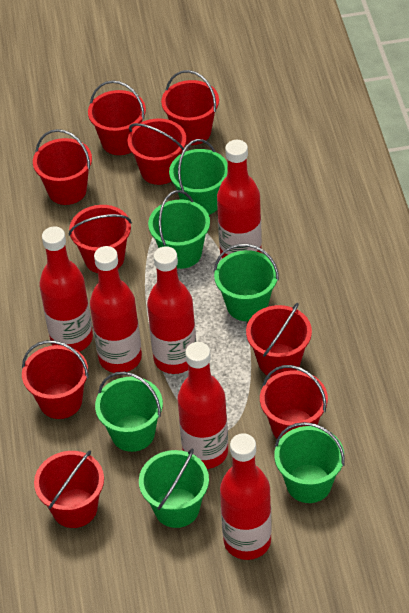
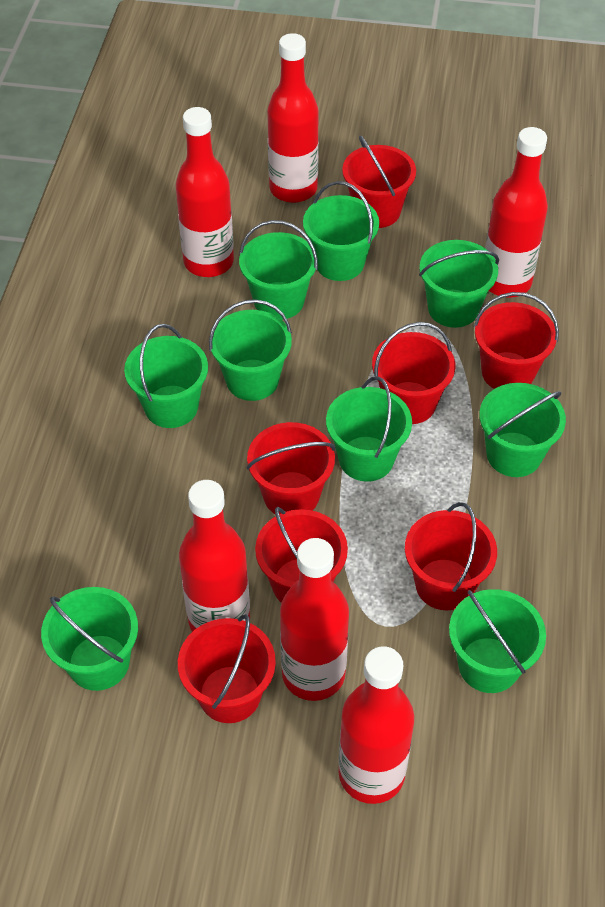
green bucket: 6 -> 9
red bucket: 9 -> 7

